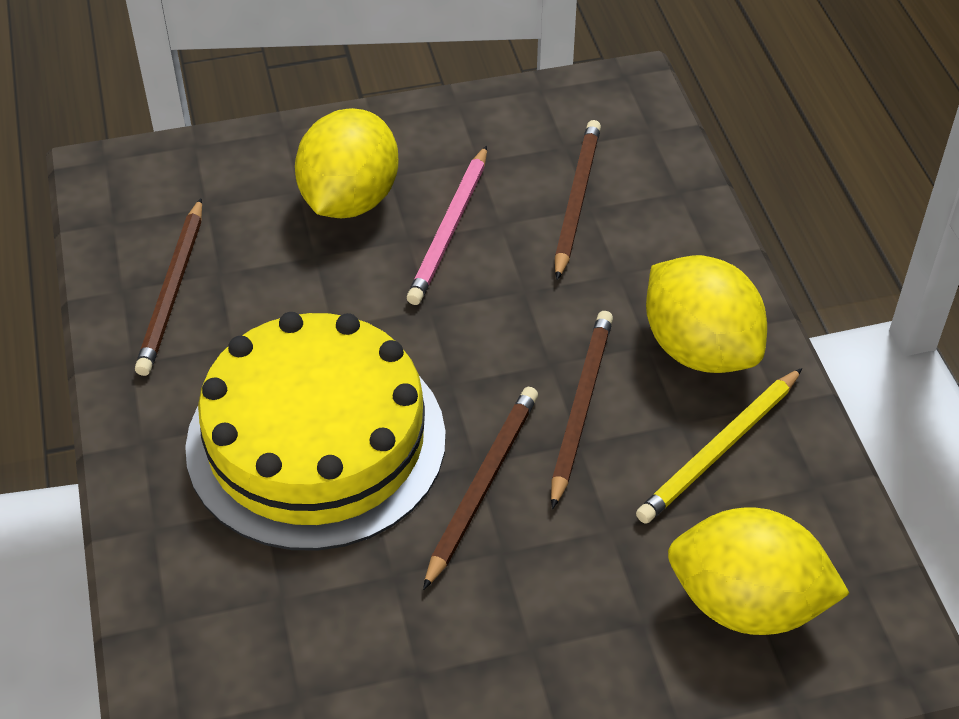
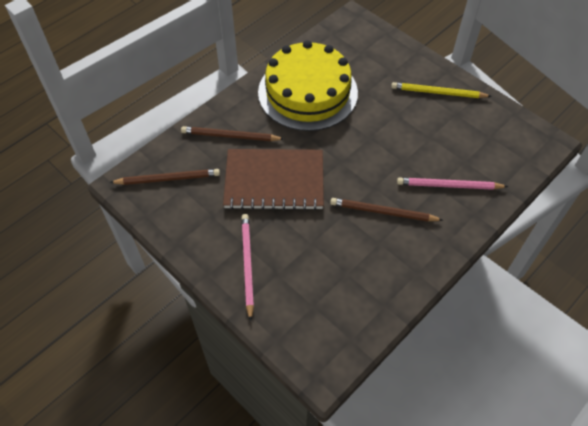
brown notebook: 0 -> 1
brown pencil: 4 -> 3
pink pencil: 1 -> 2
yellow lemon: 3 -> 0

